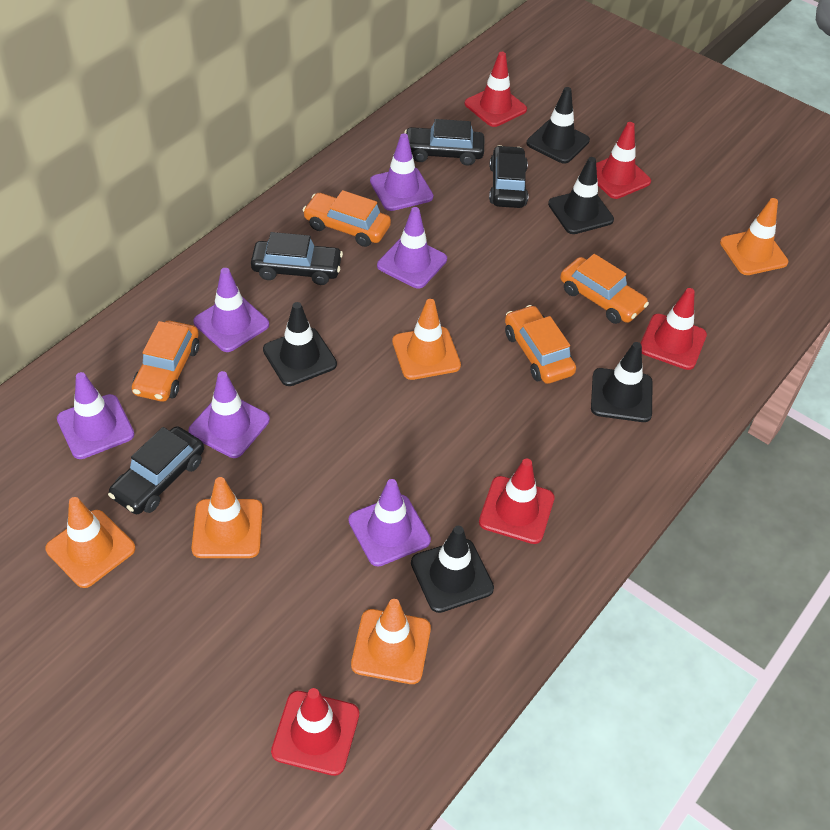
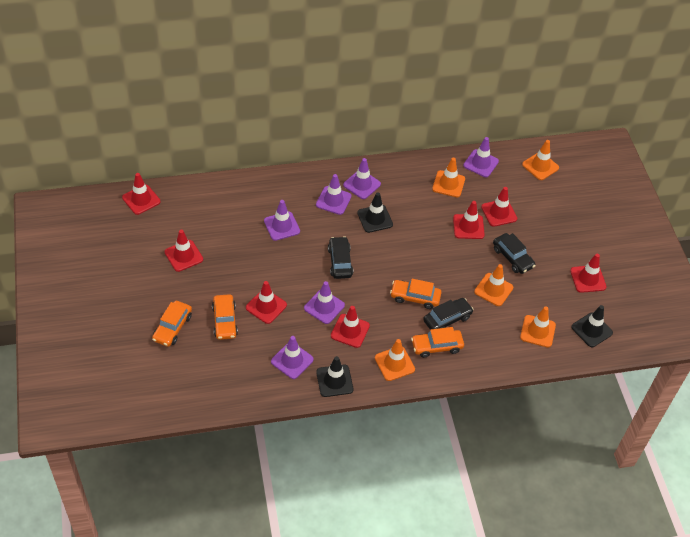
black car: 4 -> 3
black traffic cone: 5 -> 3
red traffic cone: 5 -> 7

